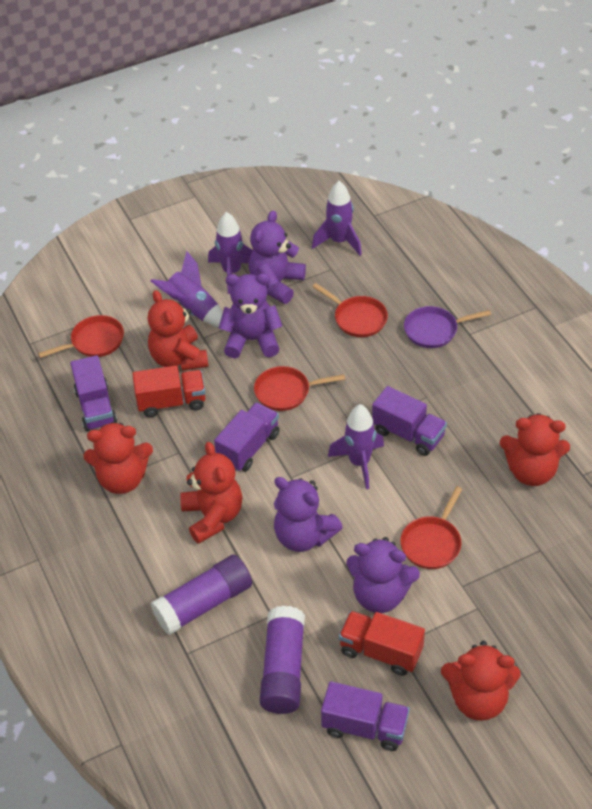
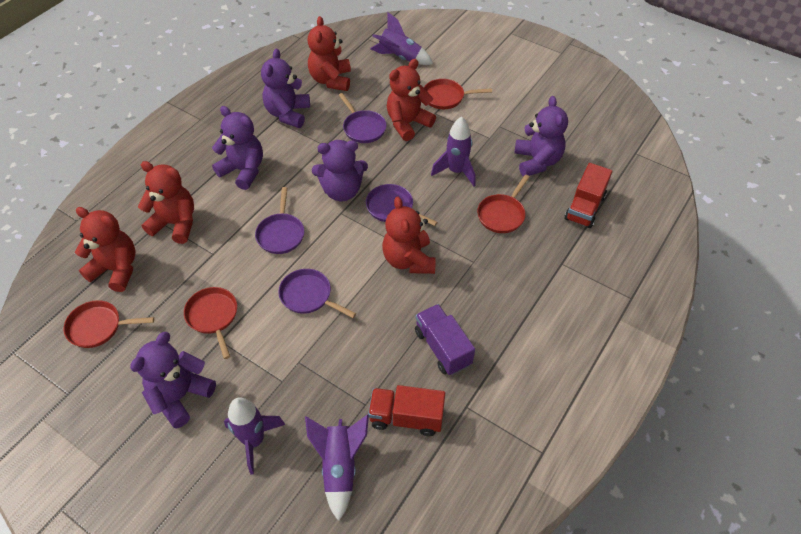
purple glue stick: 2 -> 0
purple pan: 1 -> 4
purple teddy bear: 4 -> 5
purple truck: 4 -> 1

